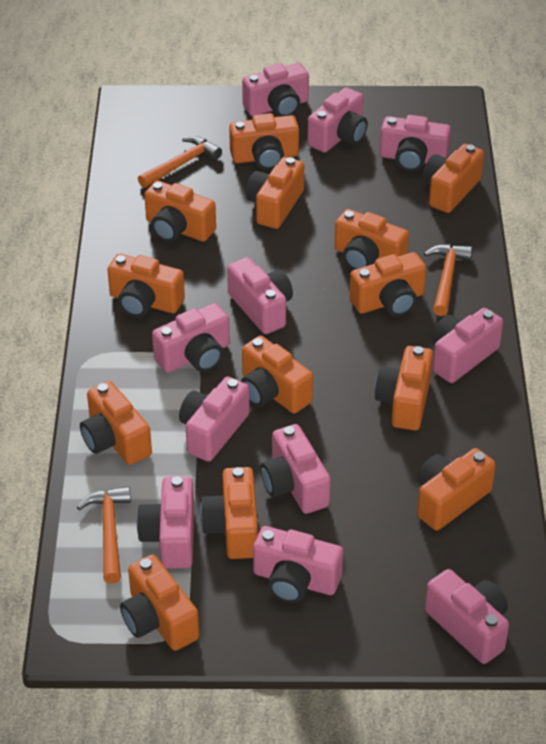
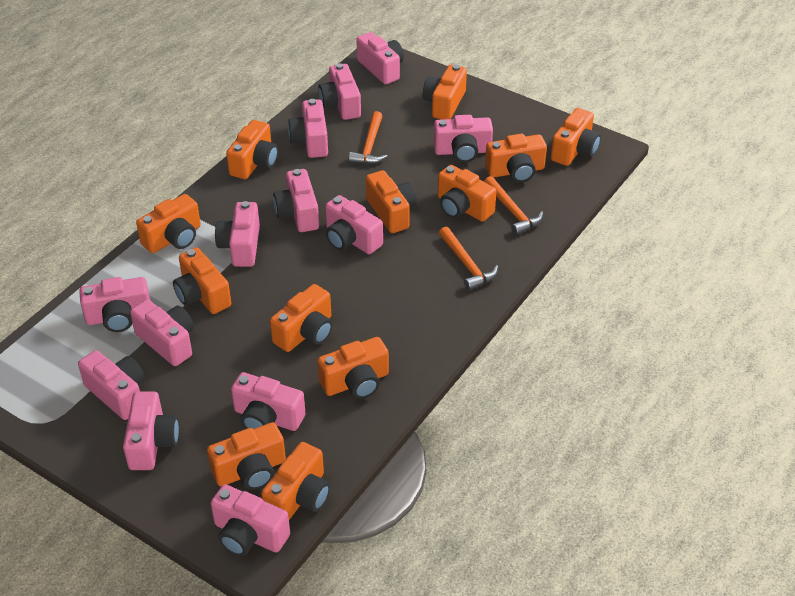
orange camera: 13 -> 12
pink camera: 11 -> 13

